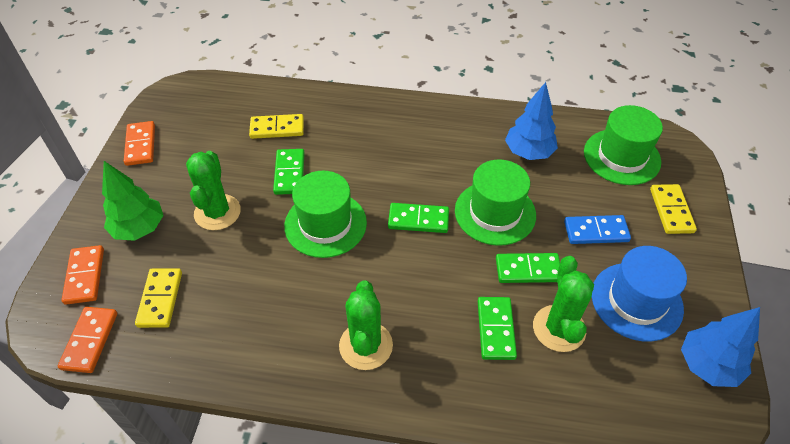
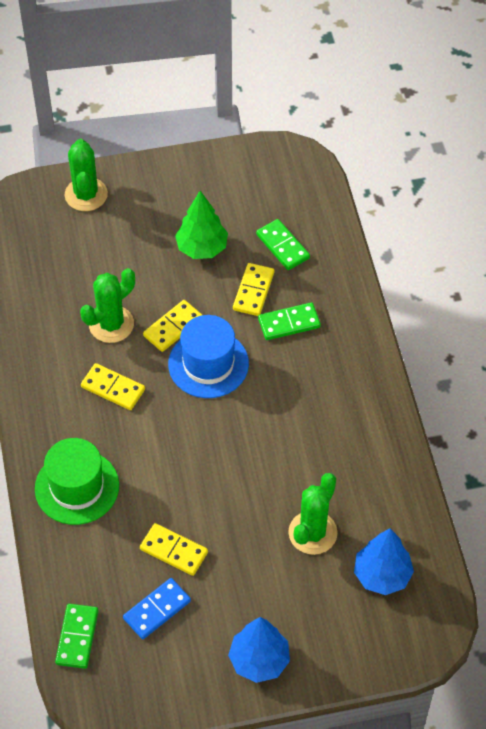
green domino: 4 -> 3
green hat: 3 -> 1
orange domino: 3 -> 0
yellow domino: 3 -> 4

